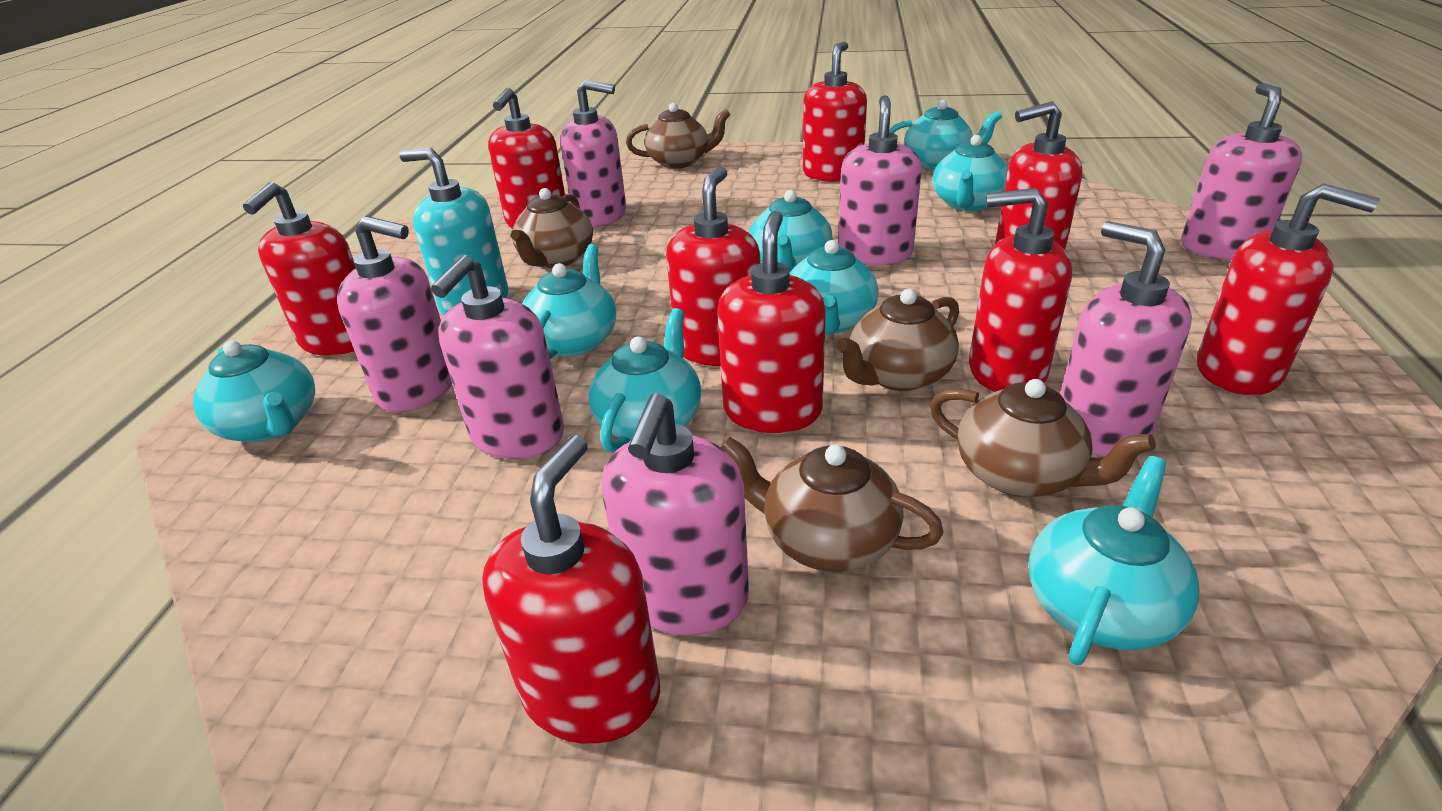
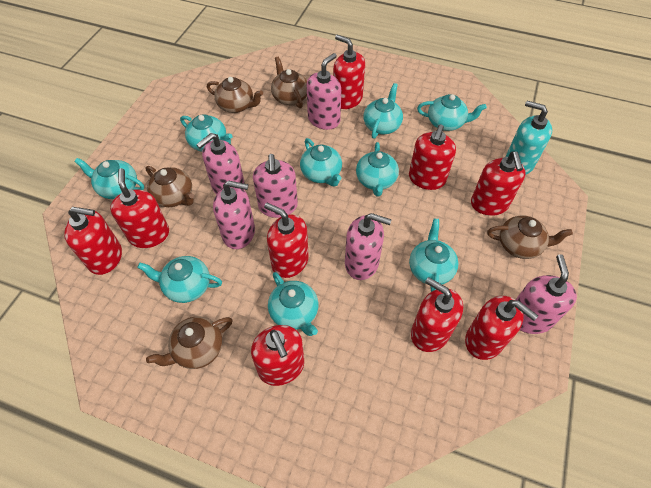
pink soap dispenser: 7 -> 6
turquoise teapot: 8 -> 9

